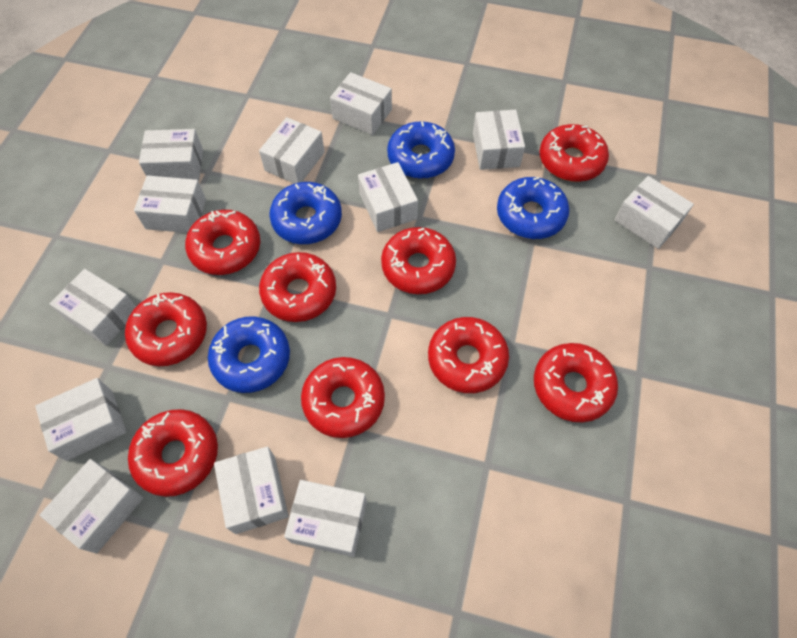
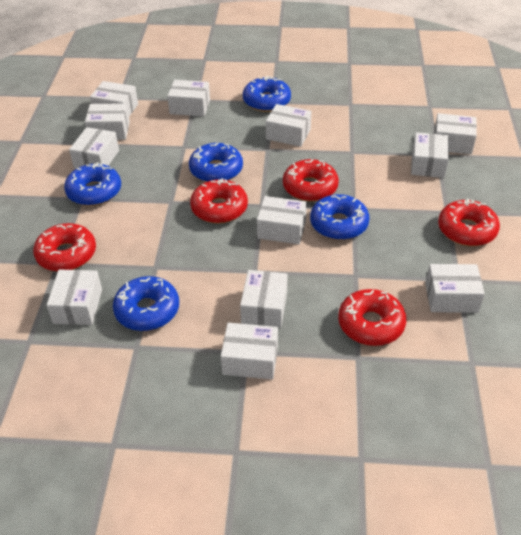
blue donut: 4 -> 5
red donut: 9 -> 5

